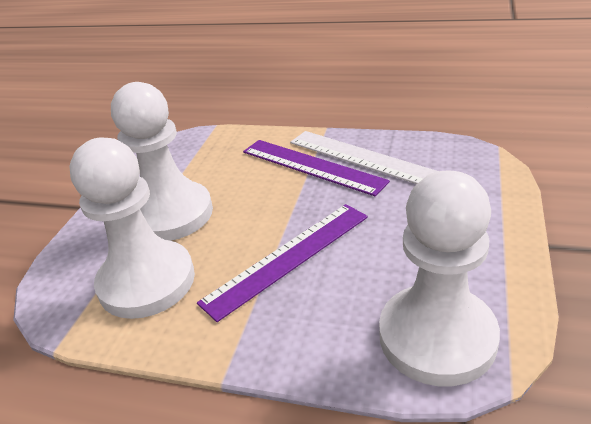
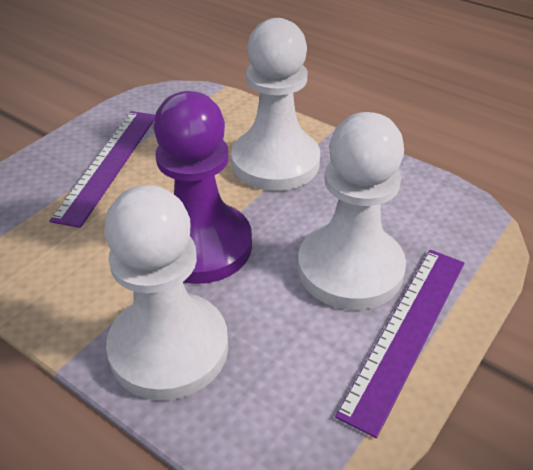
purple pawn: 0 -> 1
white ruler: 1 -> 0

